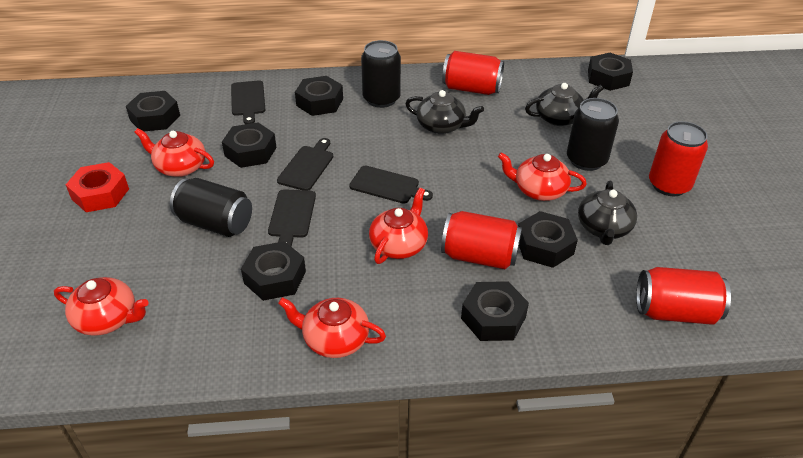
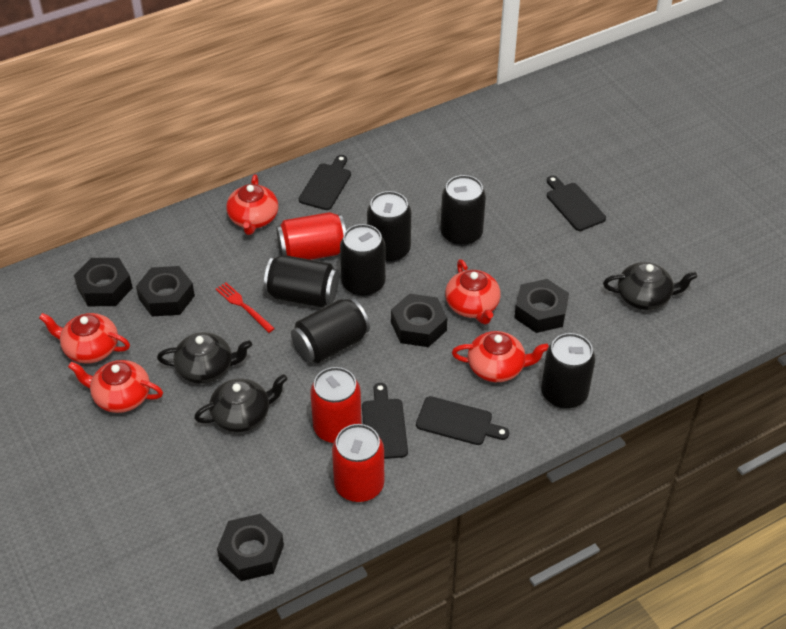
black can: 3 -> 6
black nut: 7 -> 5
red can: 4 -> 3
red fork: 0 -> 1
red nut: 1 -> 0

